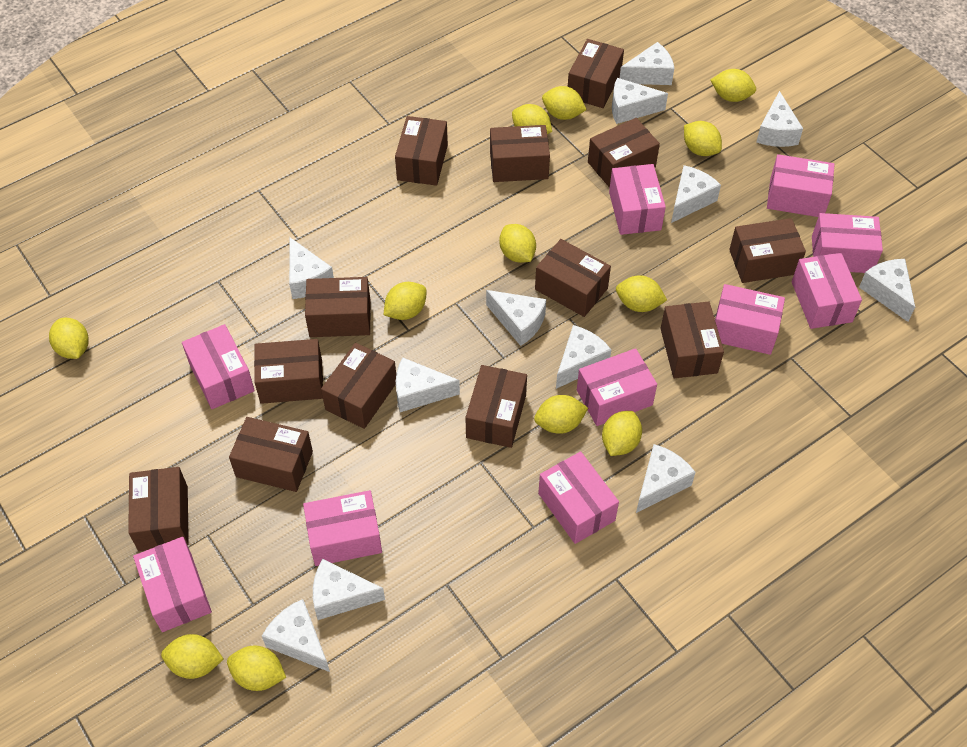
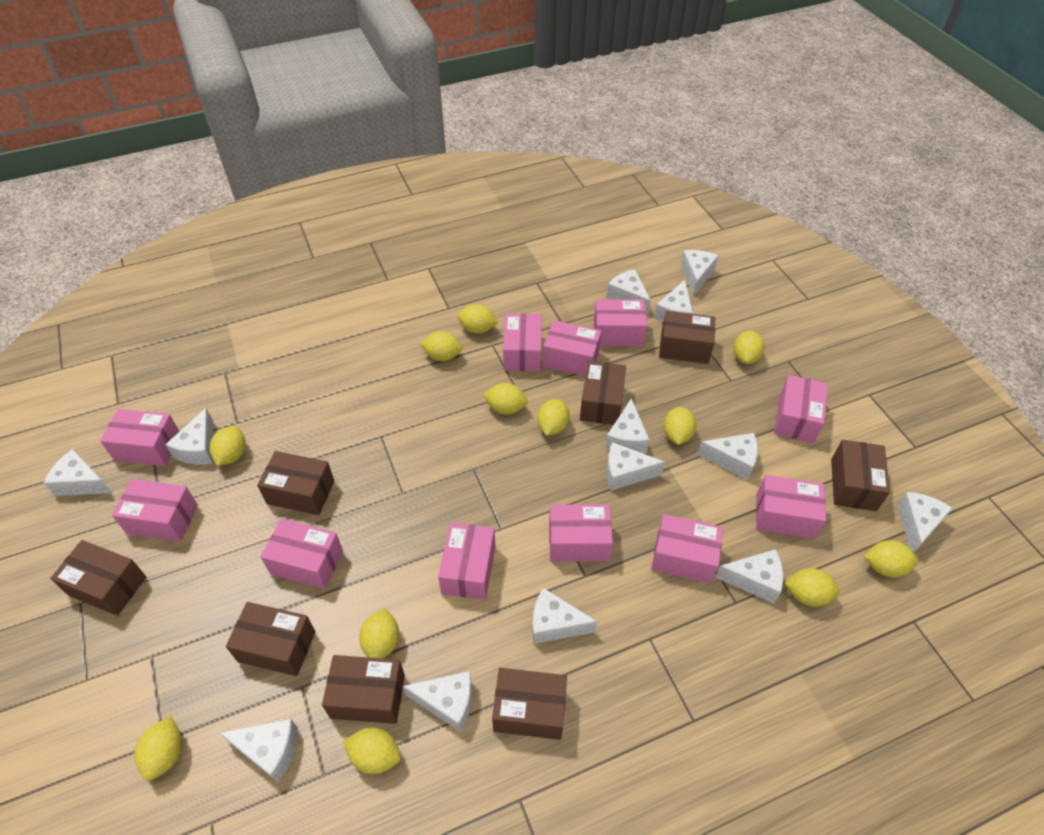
brown box: 13 -> 8
pink box: 10 -> 11
white cheese: 12 -> 13

